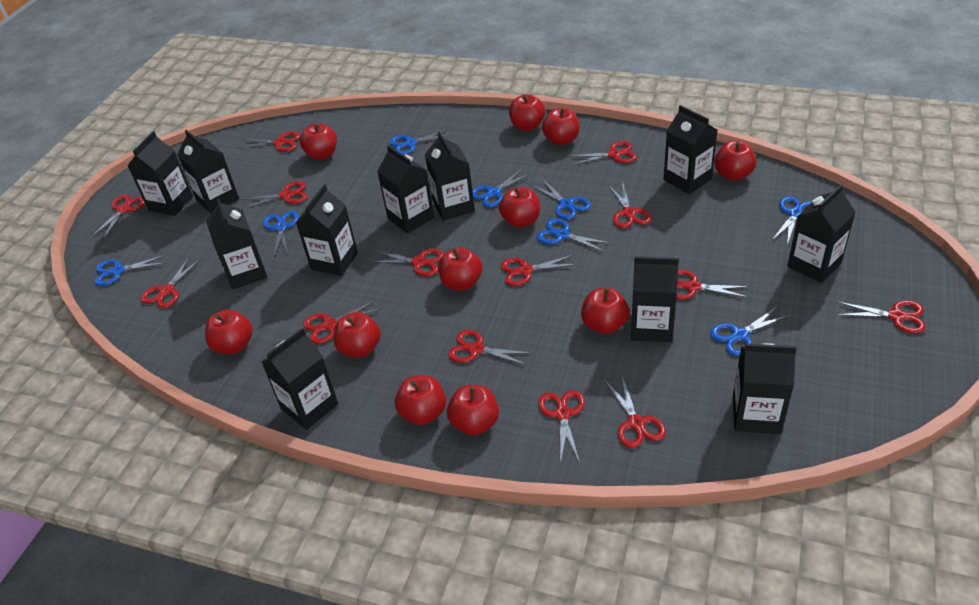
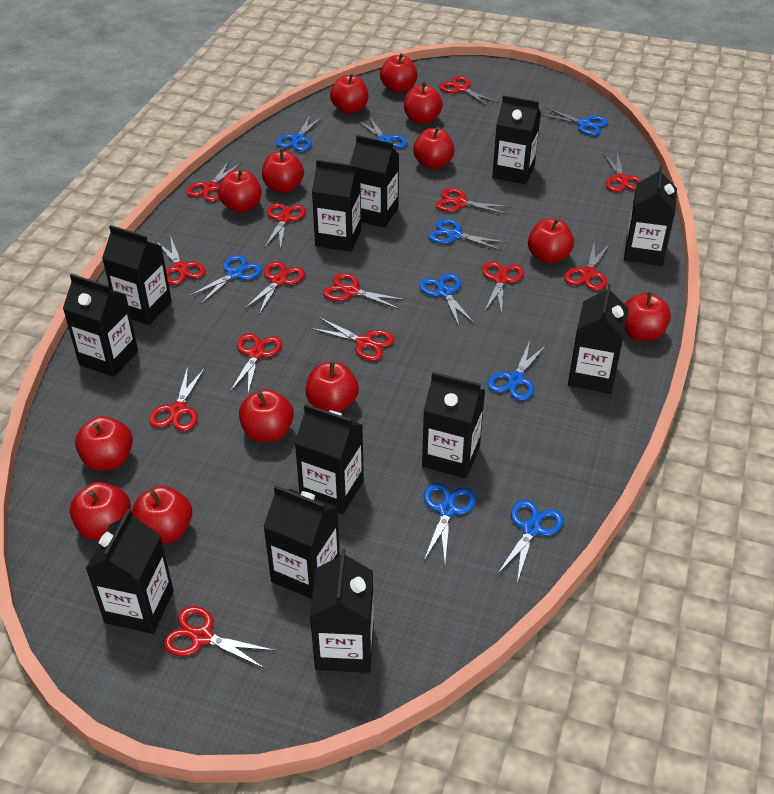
black carton: 11 -> 12
blue scissors: 8 -> 9
red apple: 11 -> 13

